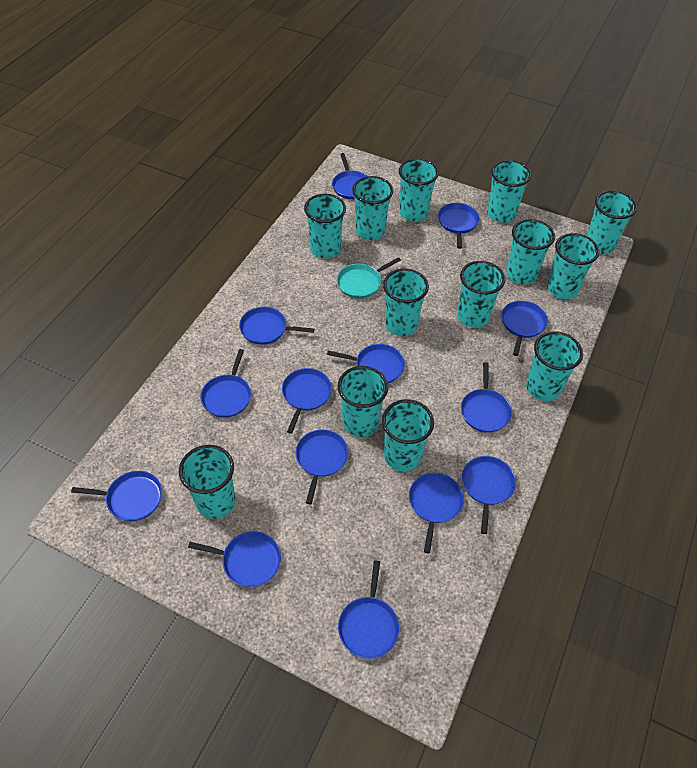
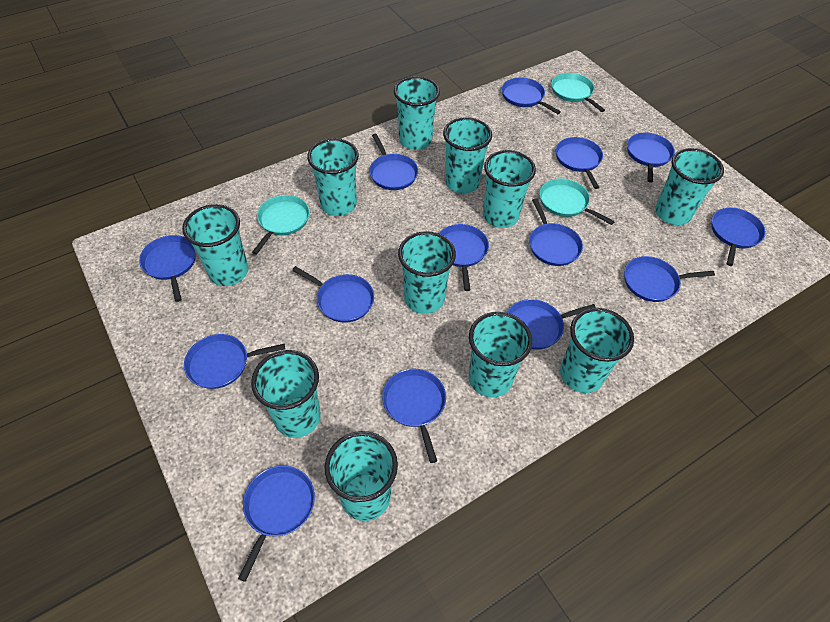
turquoise cup: 13 -> 11
turquoise pan: 1 -> 3

